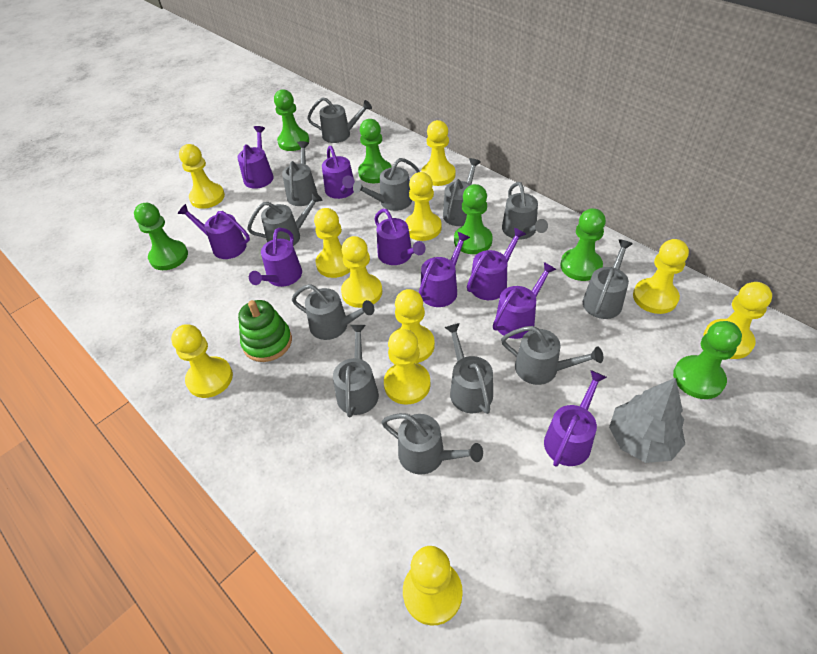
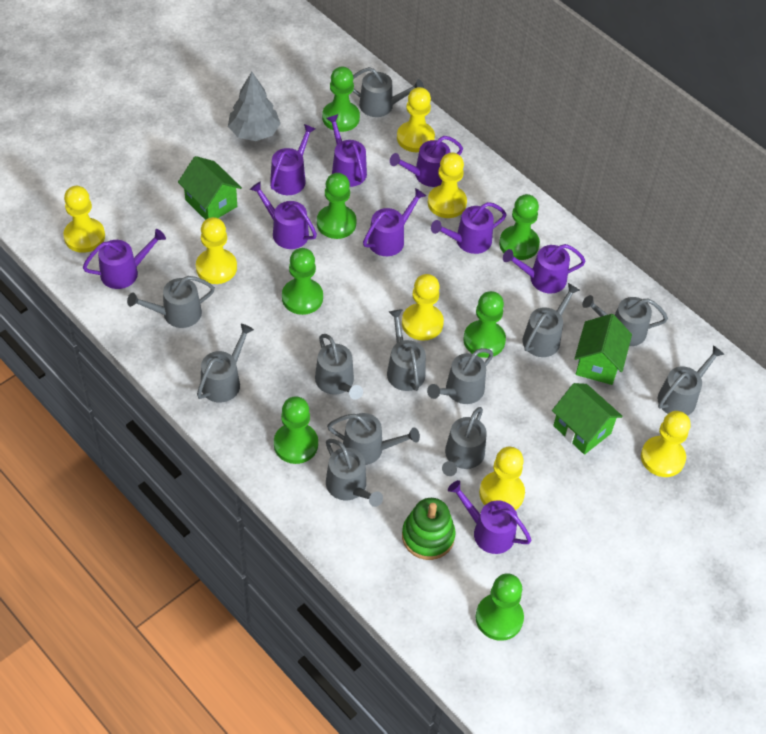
green house: 0 -> 3
green pawn: 6 -> 7
yellow pawn: 11 -> 7

